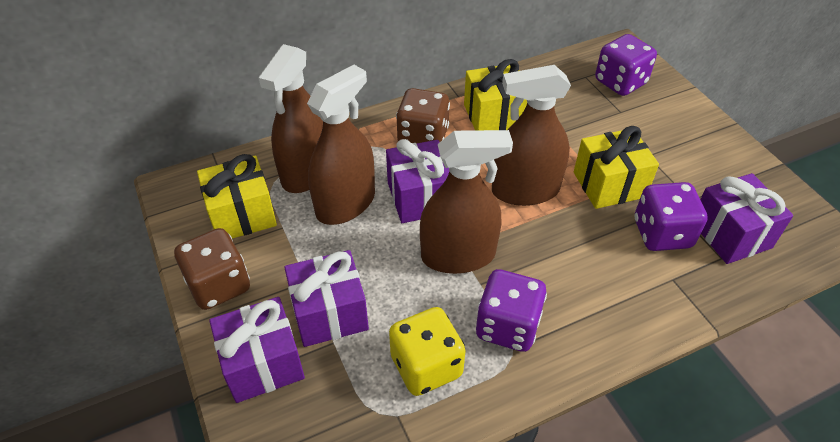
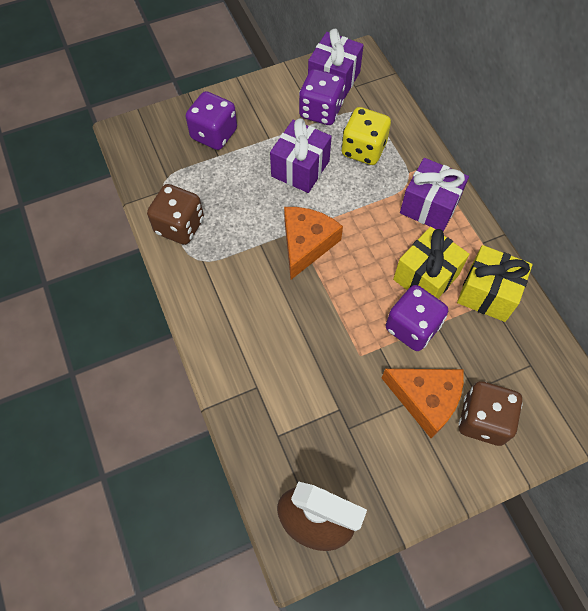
brown spray bottle: 4 -> 1
orange cheese: 0 -> 2
purple gift: 4 -> 3
yellow gift: 3 -> 2

